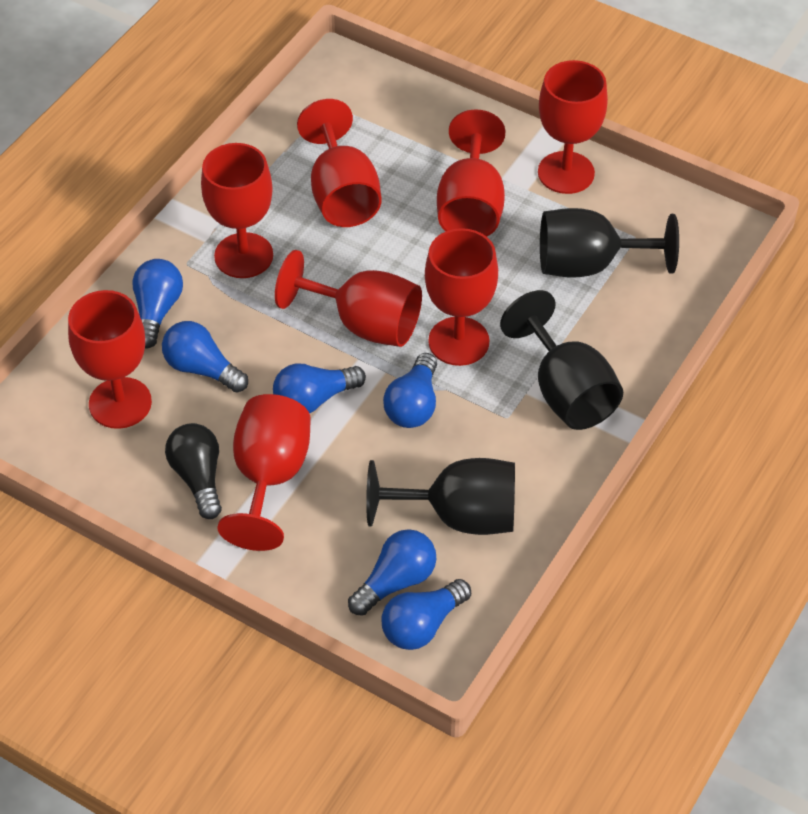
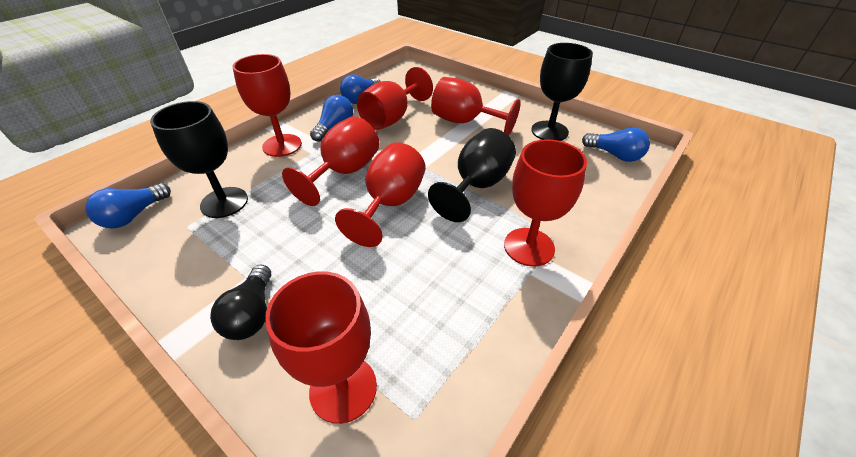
blue light bulb: 6 -> 4
red goblet: 8 -> 7

